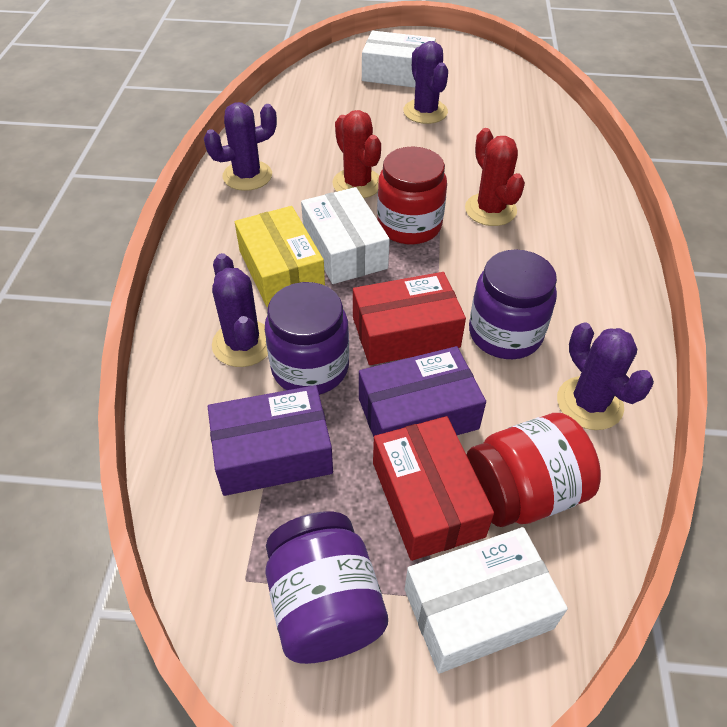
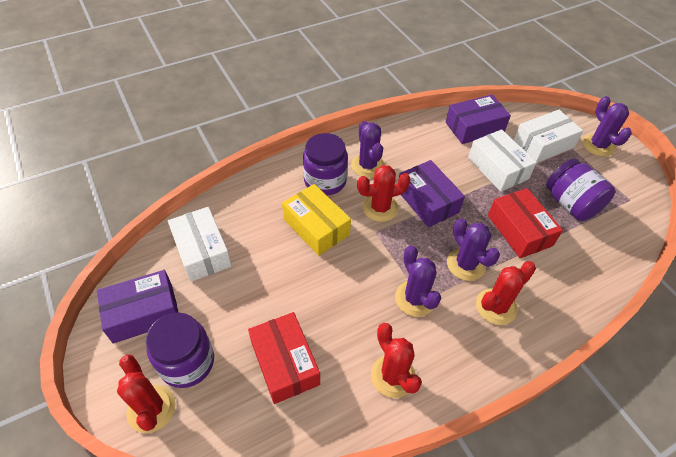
purple box: 2 -> 3
red cactus: 2 -> 4
red jar: 2 -> 0

